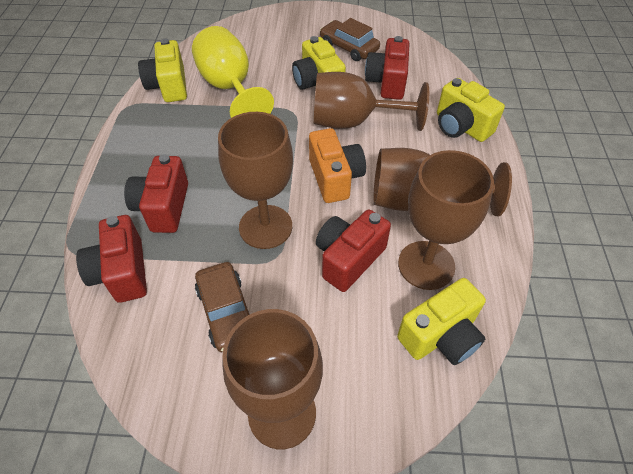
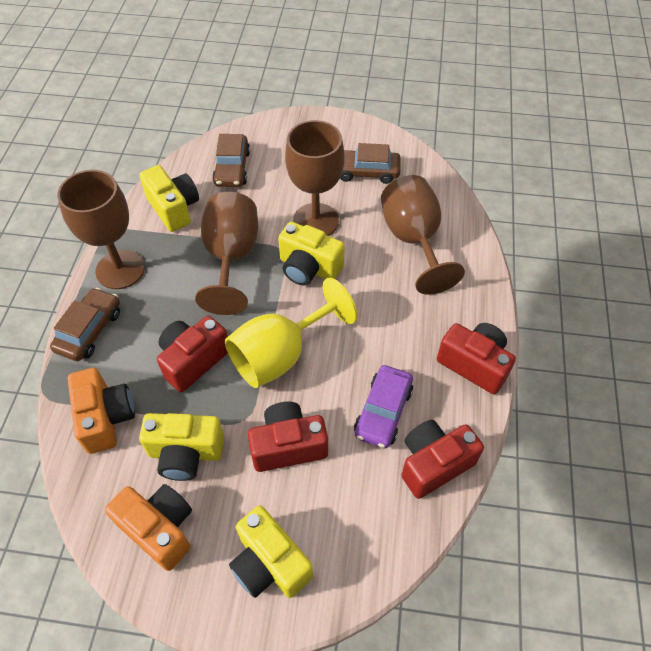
brown car: 2 -> 3
brown goblet: 5 -> 4
orange camera: 1 -> 2
purple car: 0 -> 1

